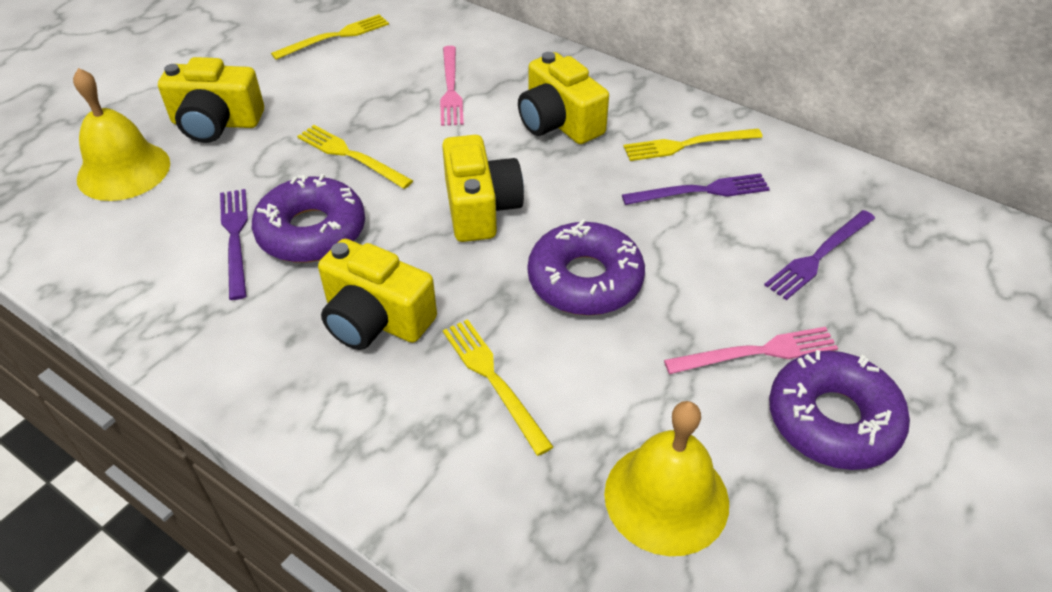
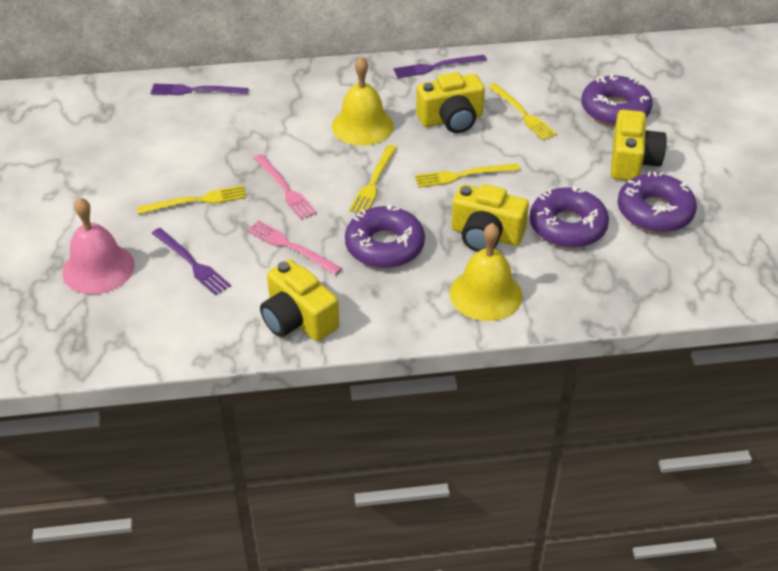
pink bell: 0 -> 1
purple donut: 3 -> 4

